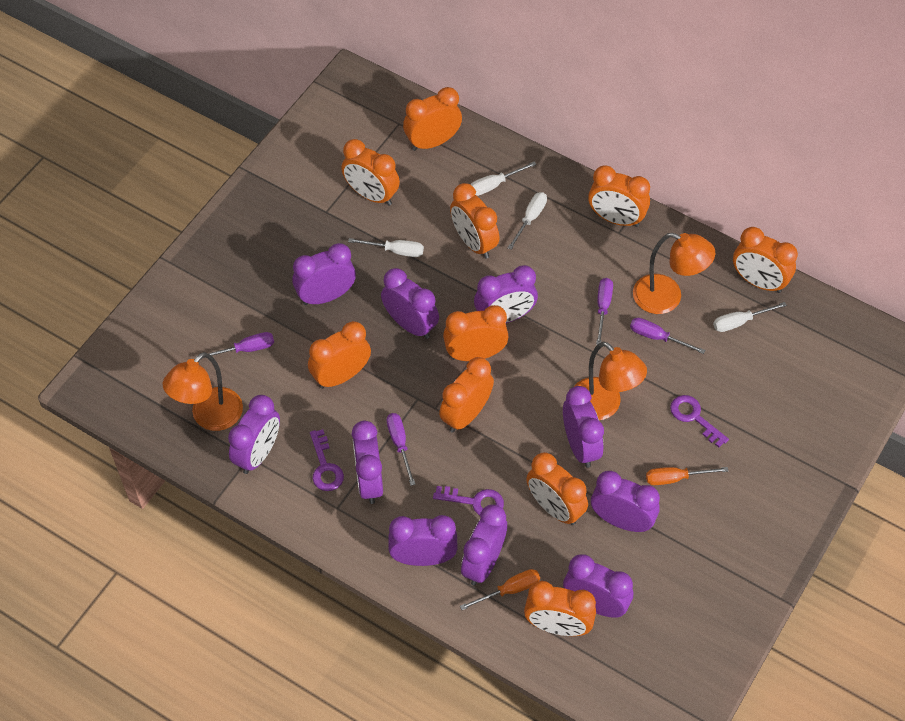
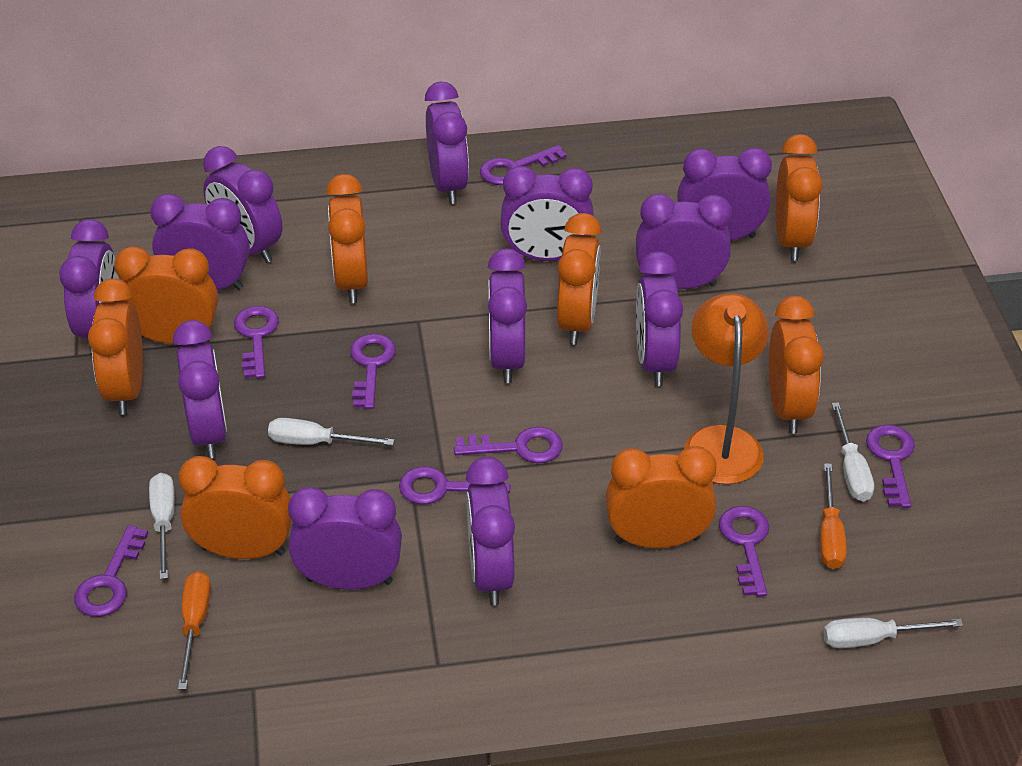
orange clock: 10 -> 8
orange lamp: 3 -> 1
purple clock: 10 -> 12
purple key: 3 -> 8
purple screwdriver: 4 -> 0

